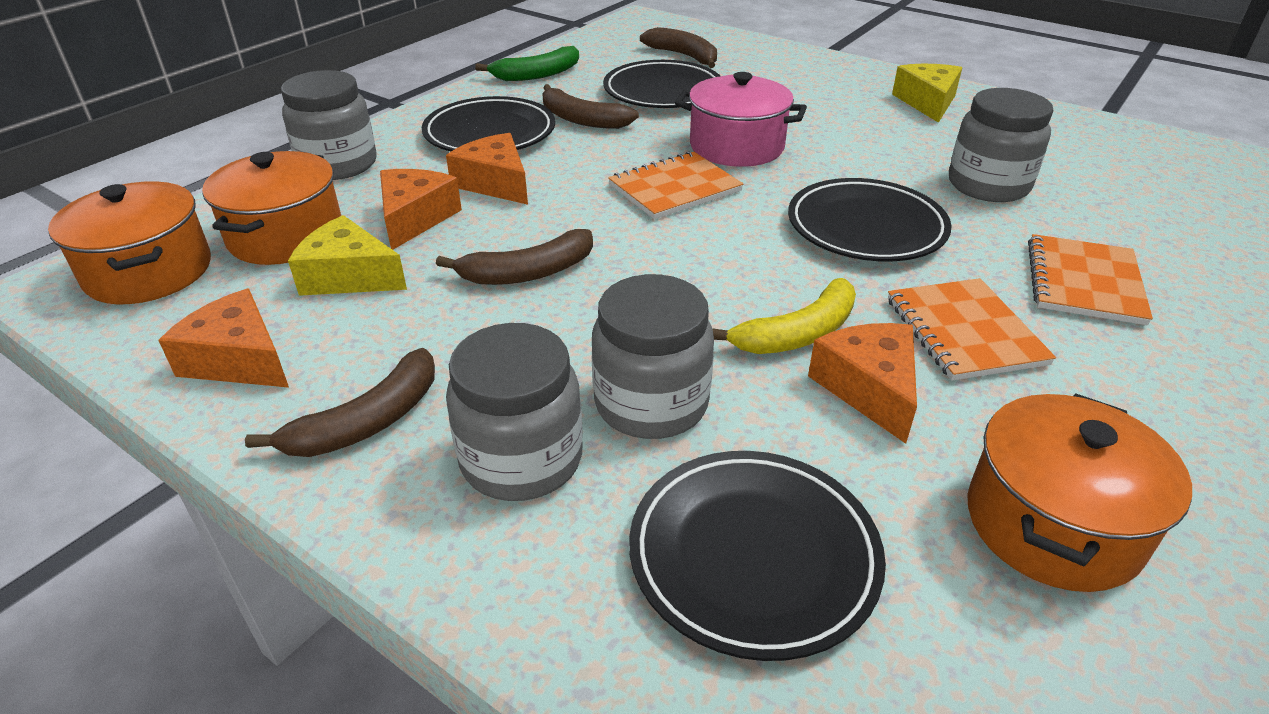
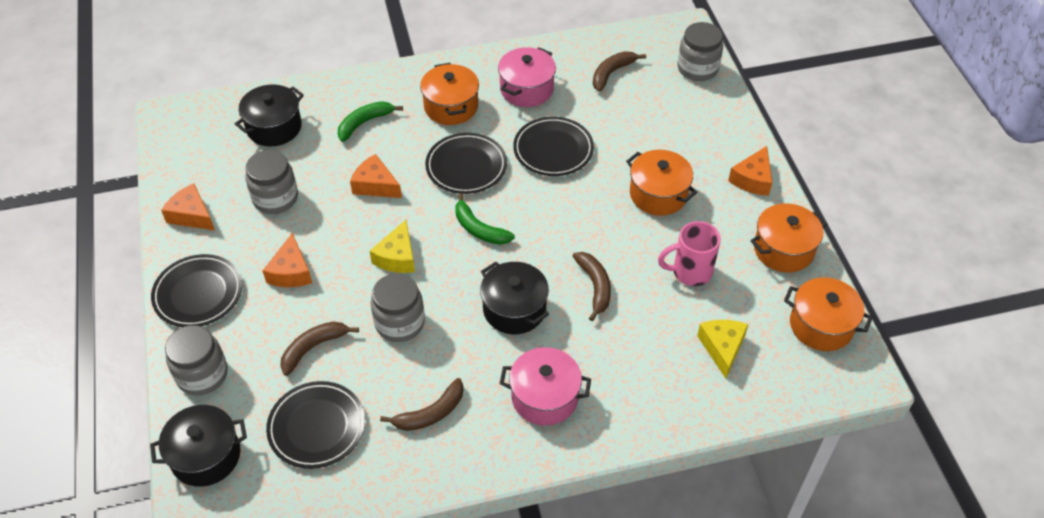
black pot: 0 -> 3
green banana: 1 -> 2
orange notebook: 3 -> 0
orange pot: 3 -> 4
pink mug: 0 -> 1
pink pot: 1 -> 2
yellow banana: 1 -> 0

